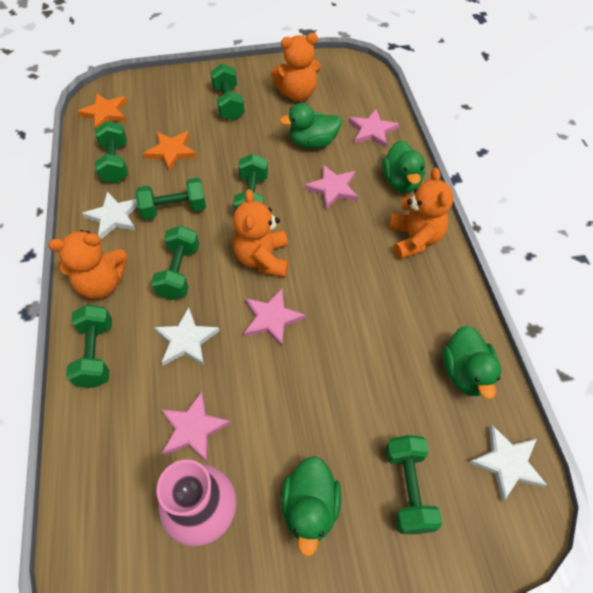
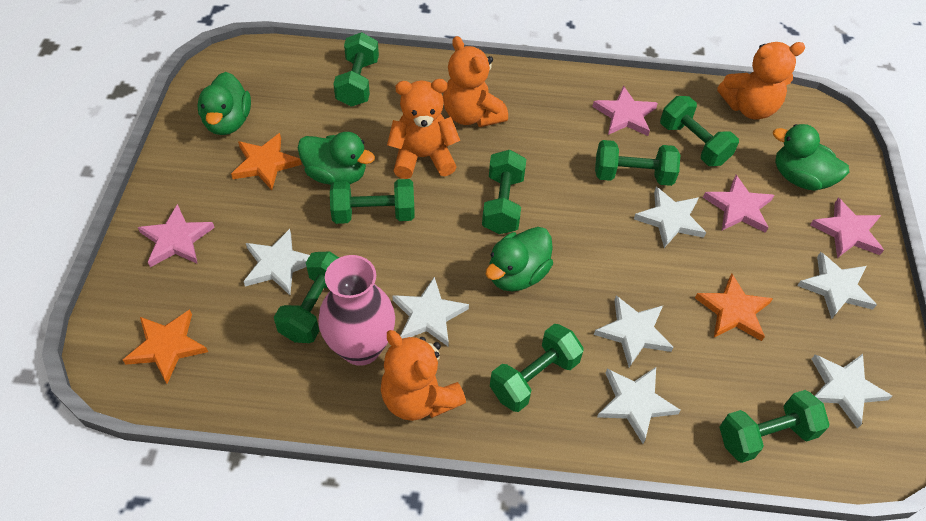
green dumbbell: 7 -> 8
orange star: 2 -> 3
white star: 3 -> 7

